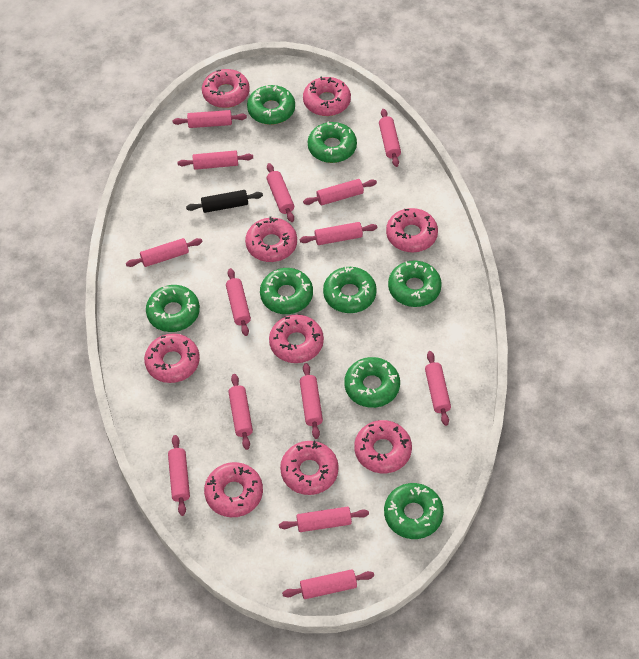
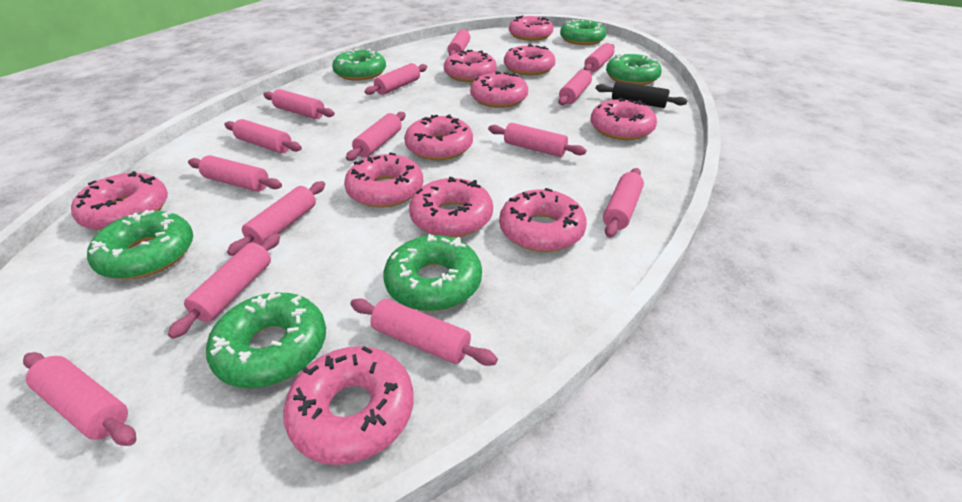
green donut: 8 -> 6
pink donut: 9 -> 11

